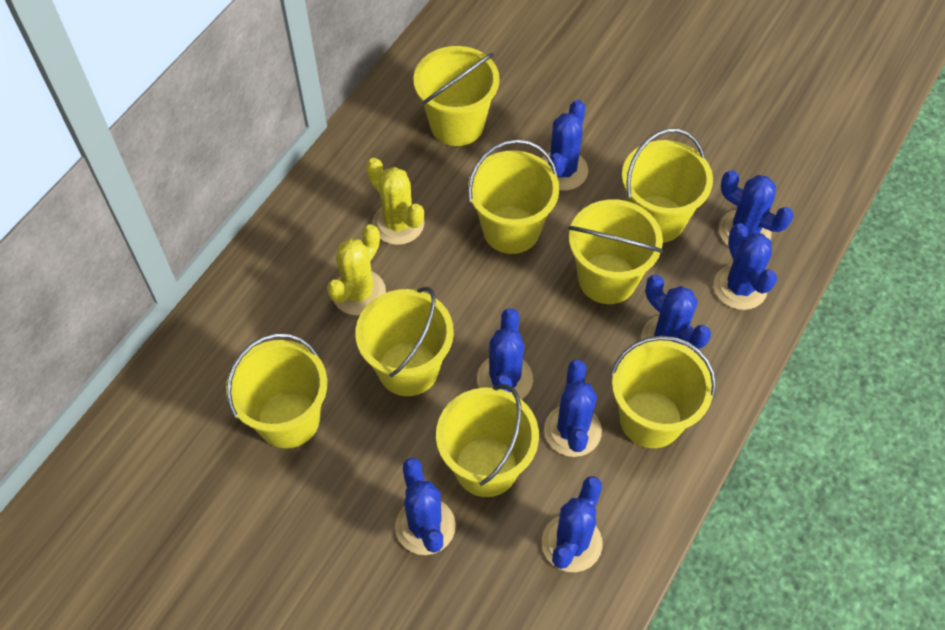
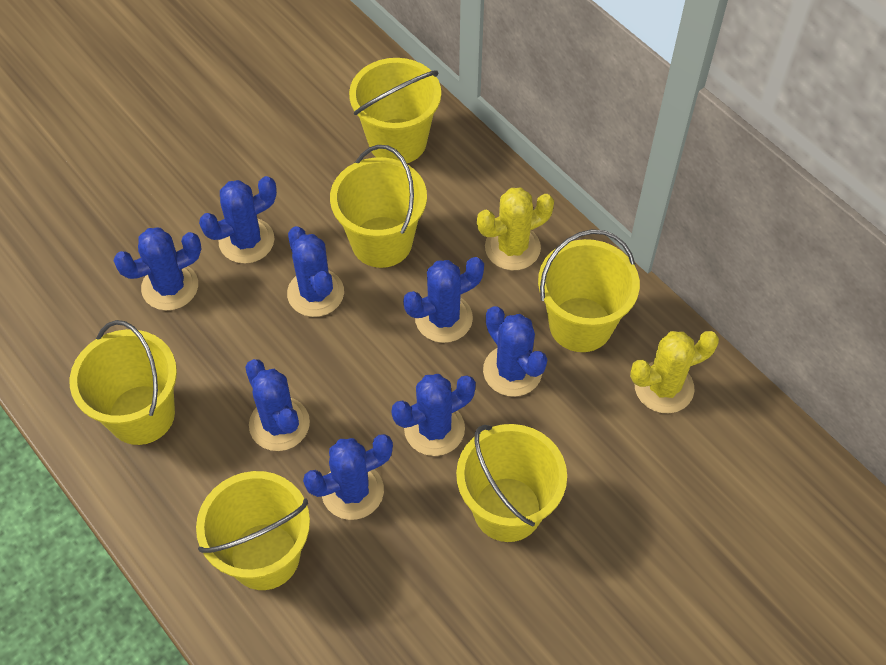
yellow bucket: 8 -> 6

